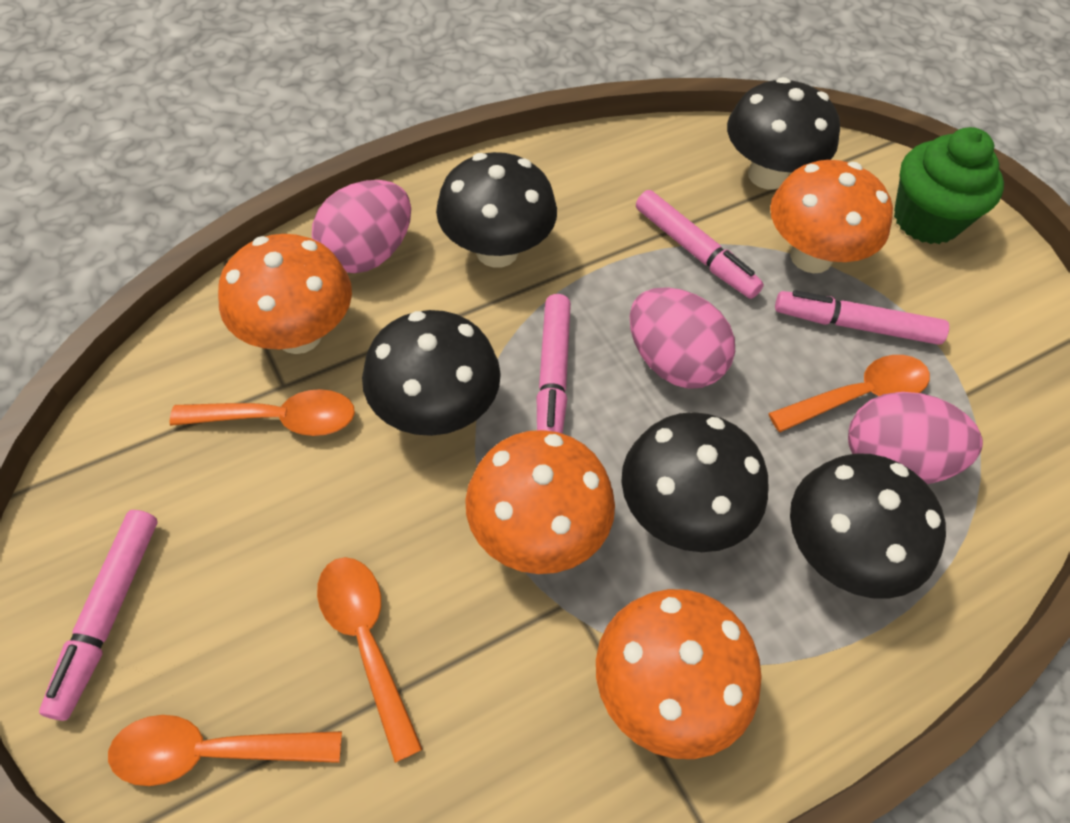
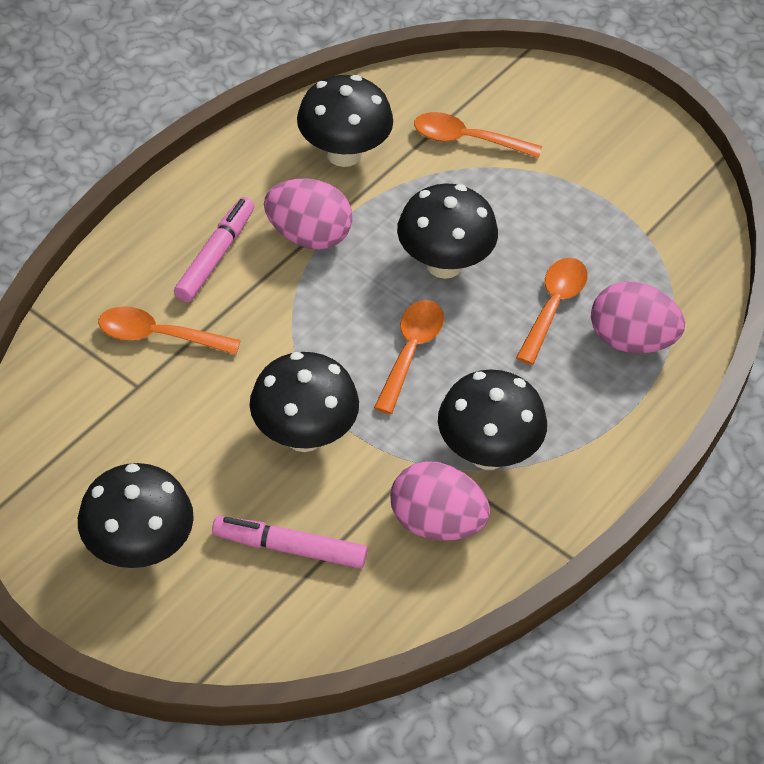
green cupcake: 1 -> 0
orange mushroom: 4 -> 0
pink marker: 4 -> 2

